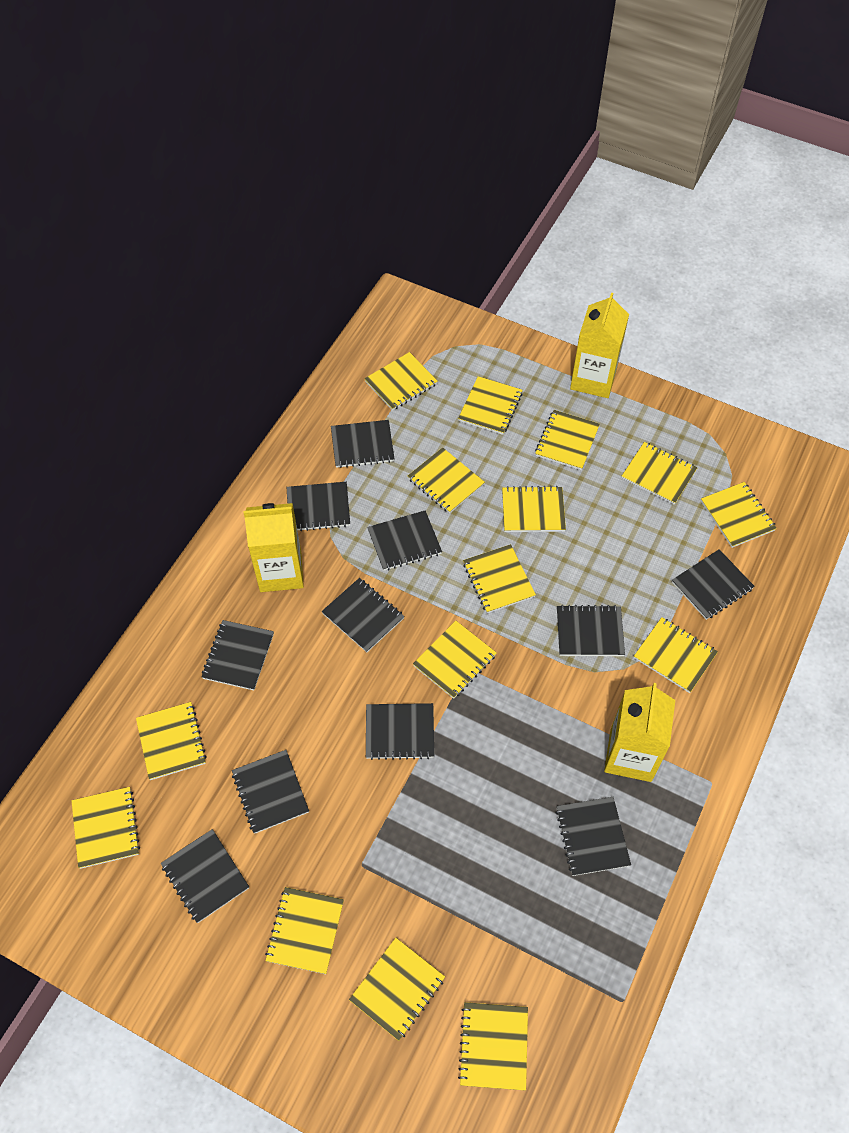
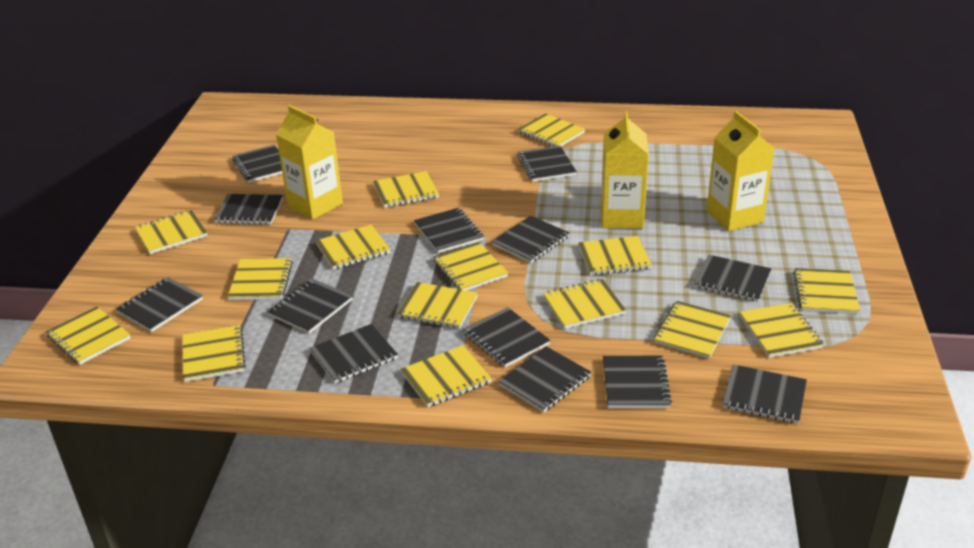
black notebook: 11 -> 13

